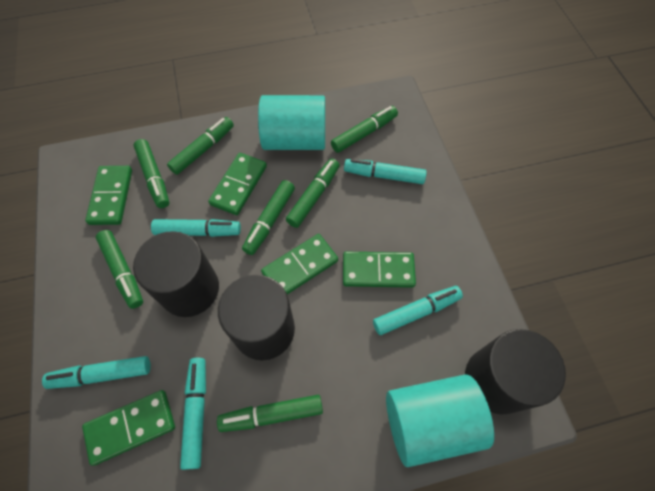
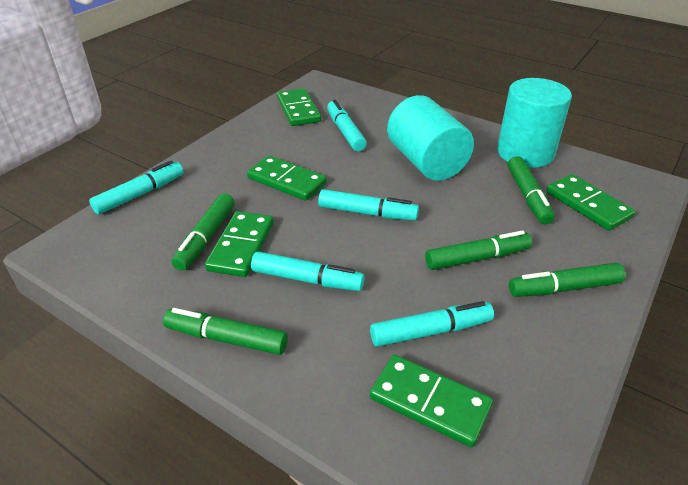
black cylinder: 3 -> 0
green marker: 7 -> 5

